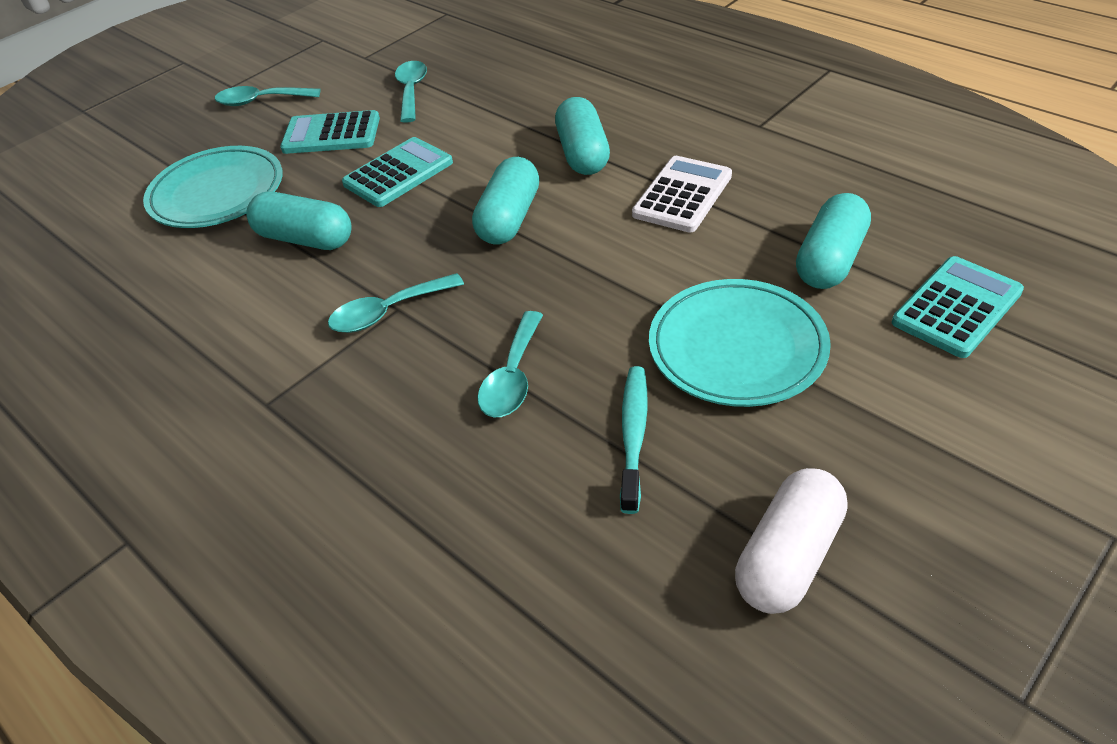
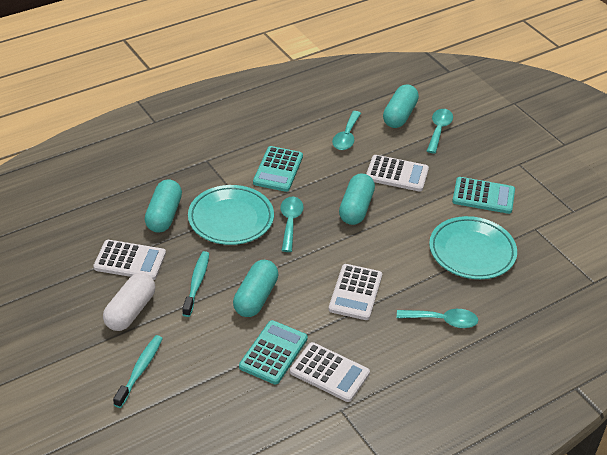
turquoise toothbrush: 1 -> 2
white calculator: 1 -> 4

